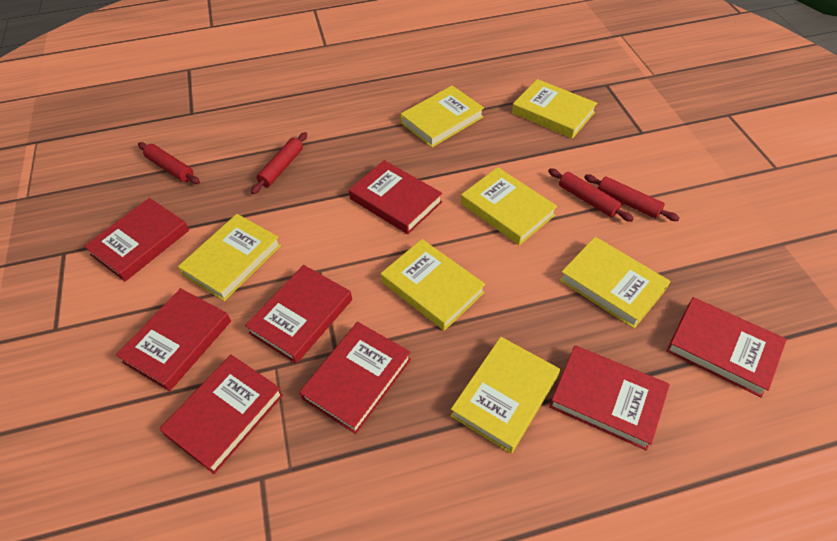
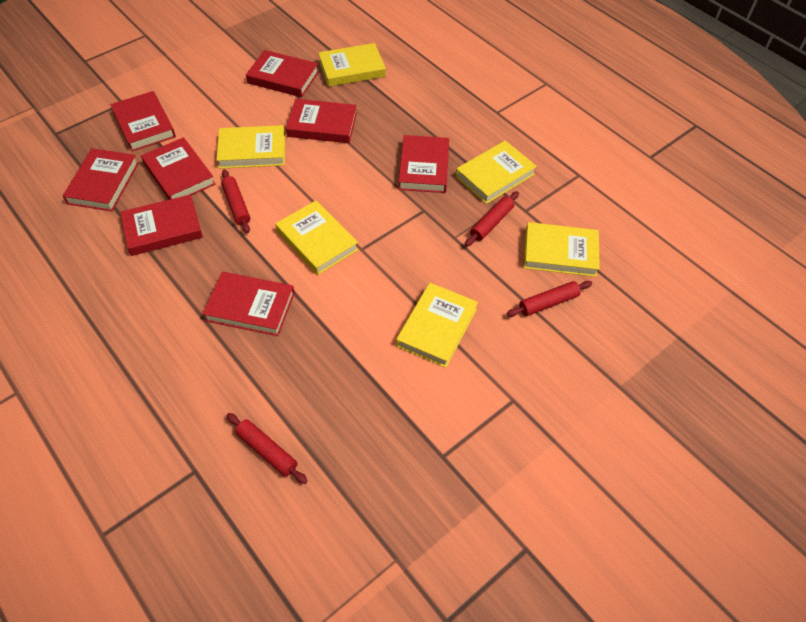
yellow book: 7 -> 6

